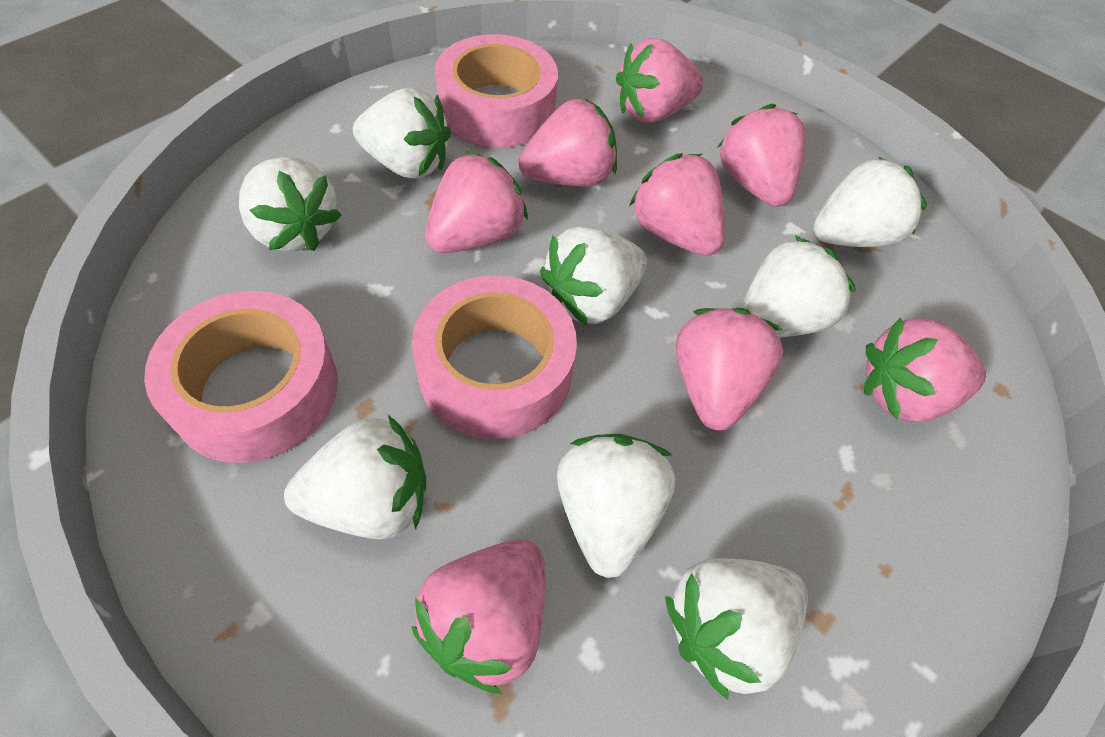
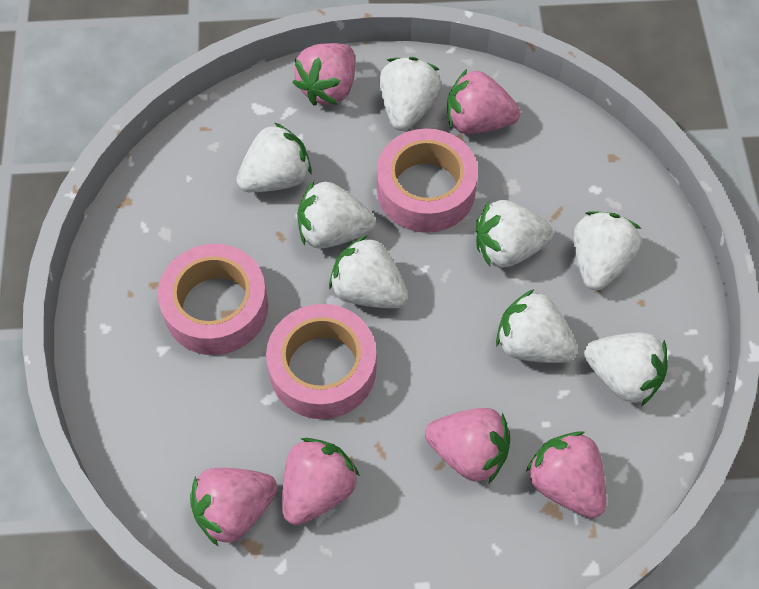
pink strawberry: 8 -> 6

